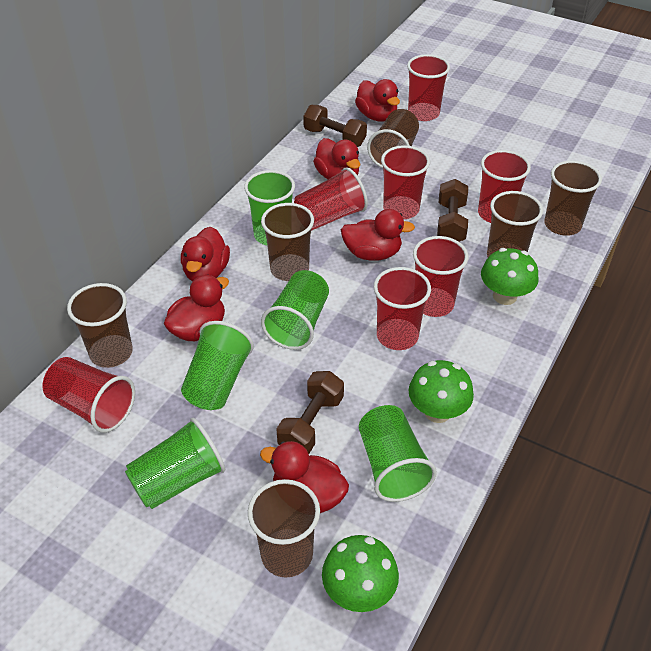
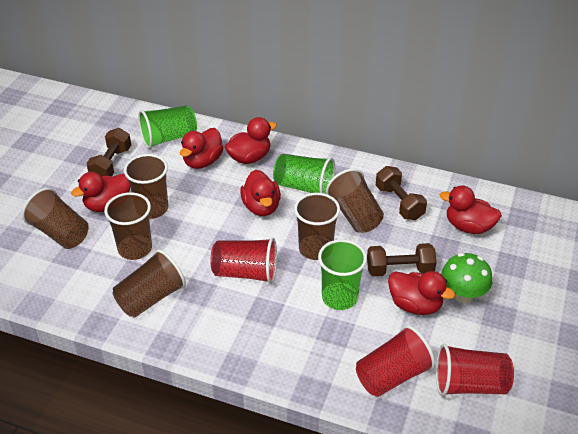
green cup: 5 -> 3
green mushroom: 3 -> 1
red cup: 7 -> 3

